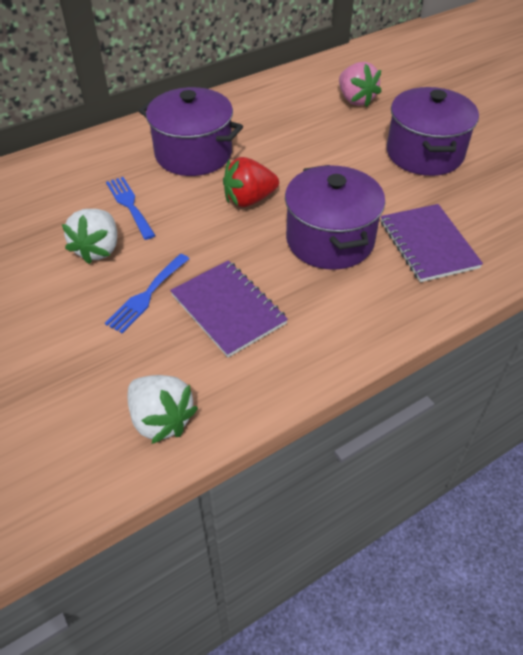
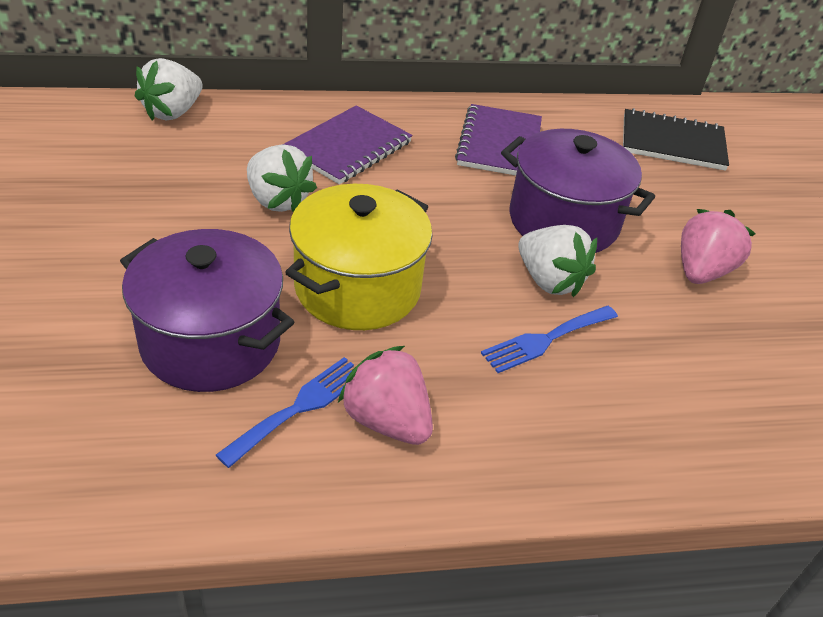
black notebook: 0 -> 1
pink strawberry: 1 -> 2
purple pot: 3 -> 2
red strawberry: 1 -> 0
white strawberry: 2 -> 3
yellow pot: 0 -> 1

